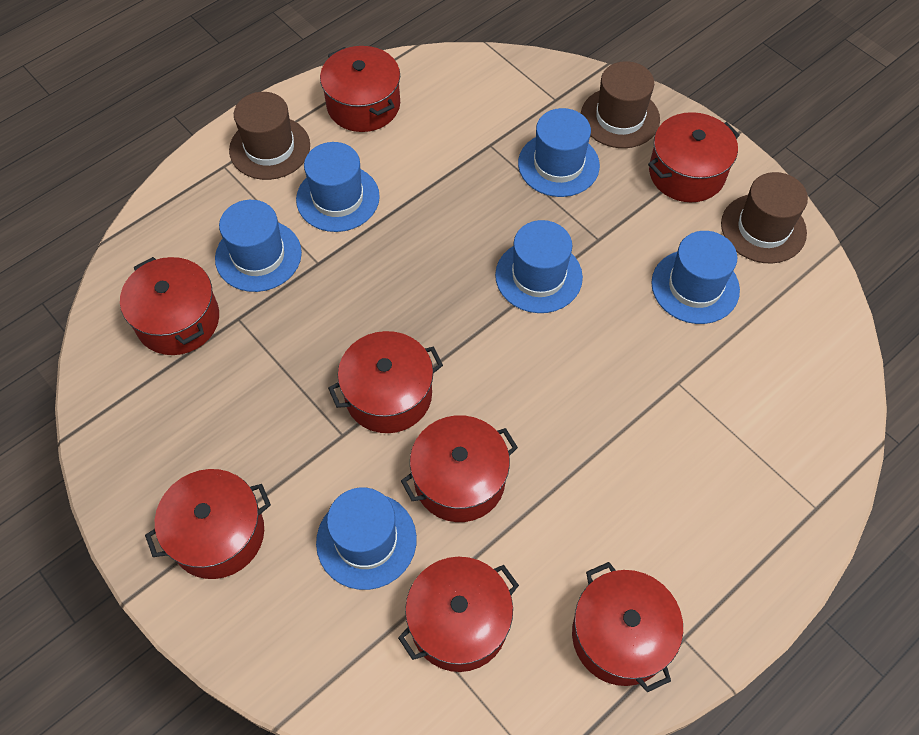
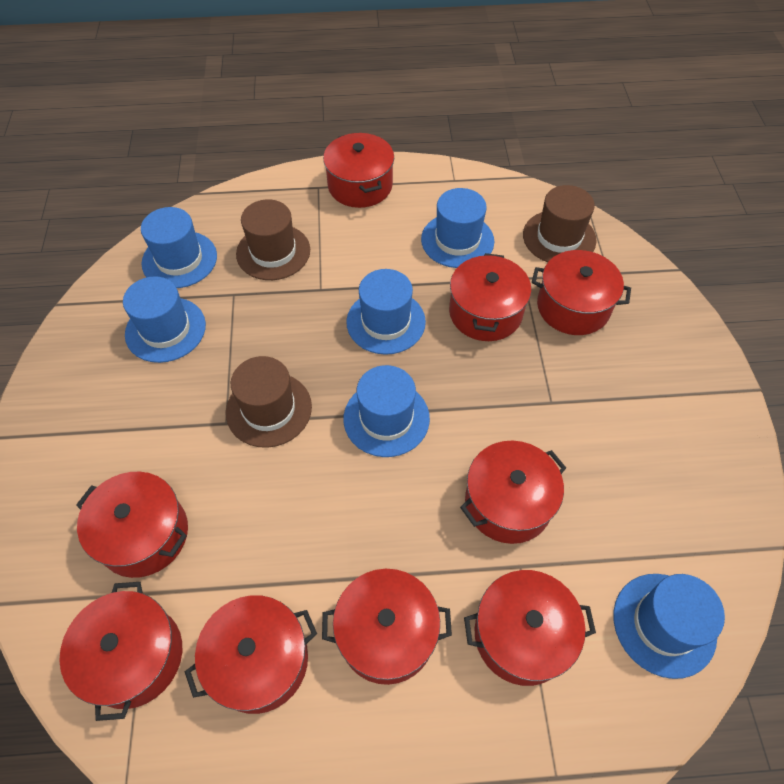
red pot: 8 -> 9

